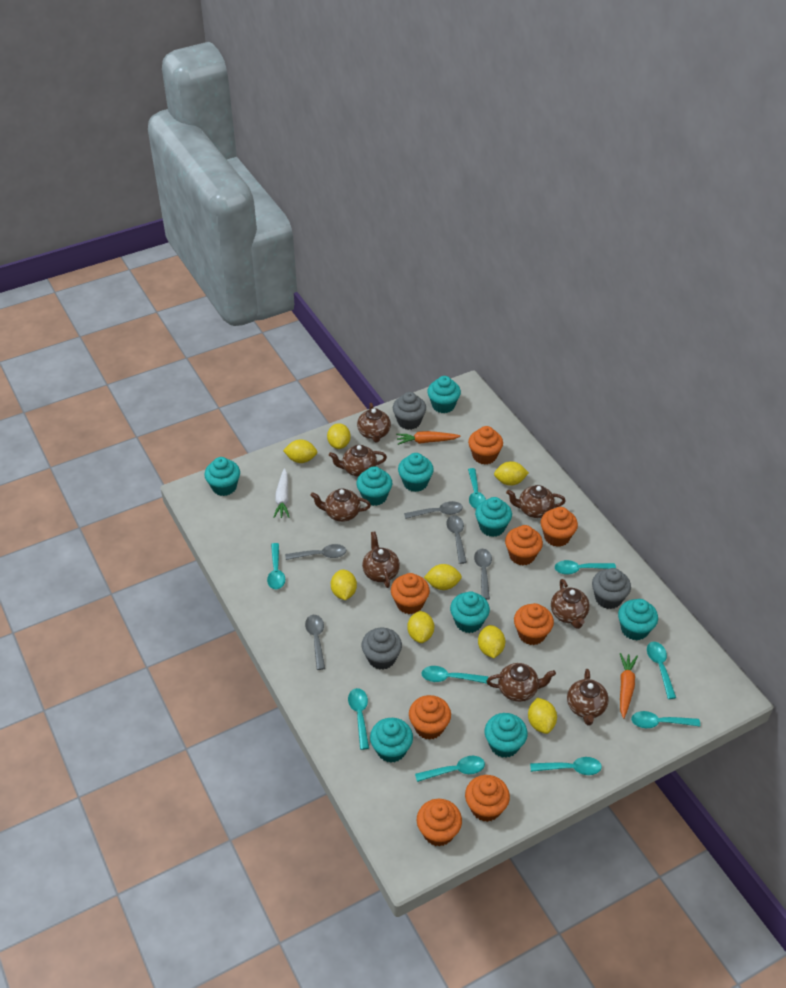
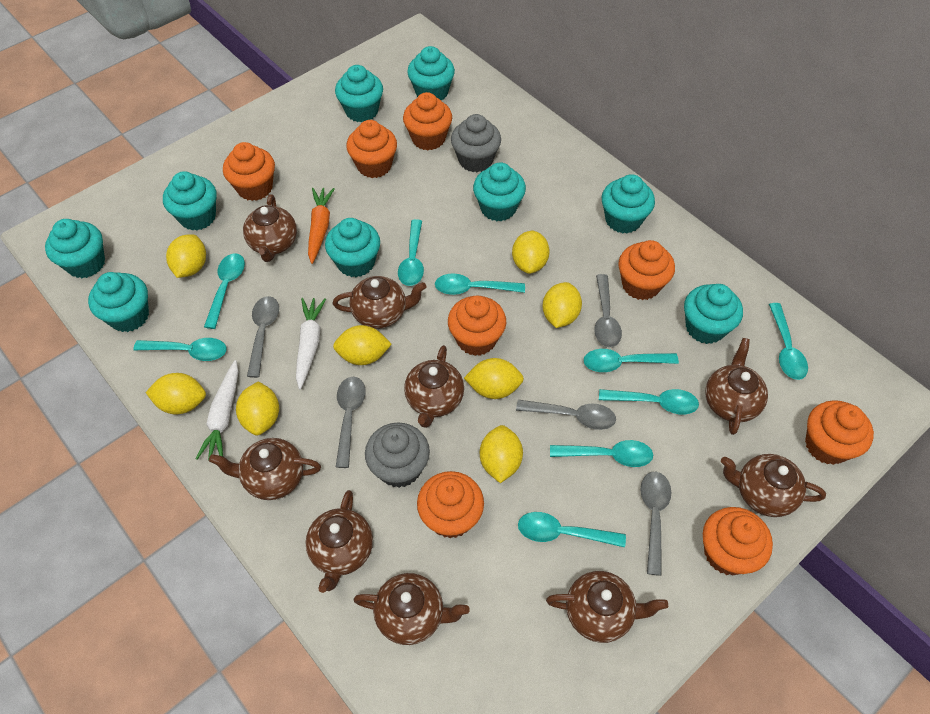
brown teapot: 8 -> 9
grey cupcake: 3 -> 2
orange carrot: 2 -> 1
white carrot: 1 -> 2

